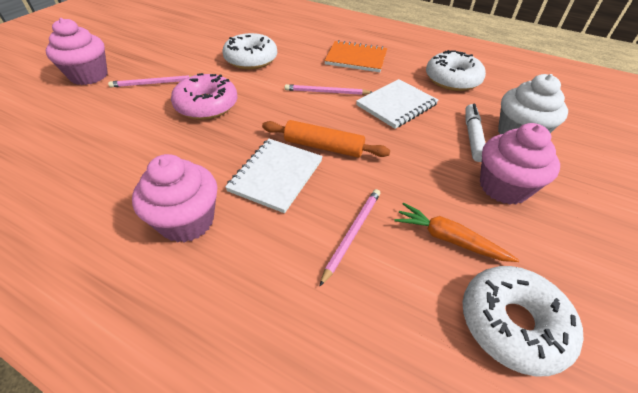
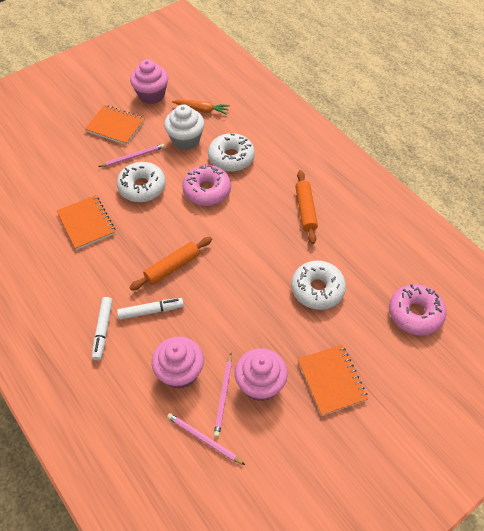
orange notebook: 1 -> 3
orange rolling pin: 1 -> 2
pink donut: 1 -> 2
white marker: 1 -> 2
white notebook: 2 -> 0

